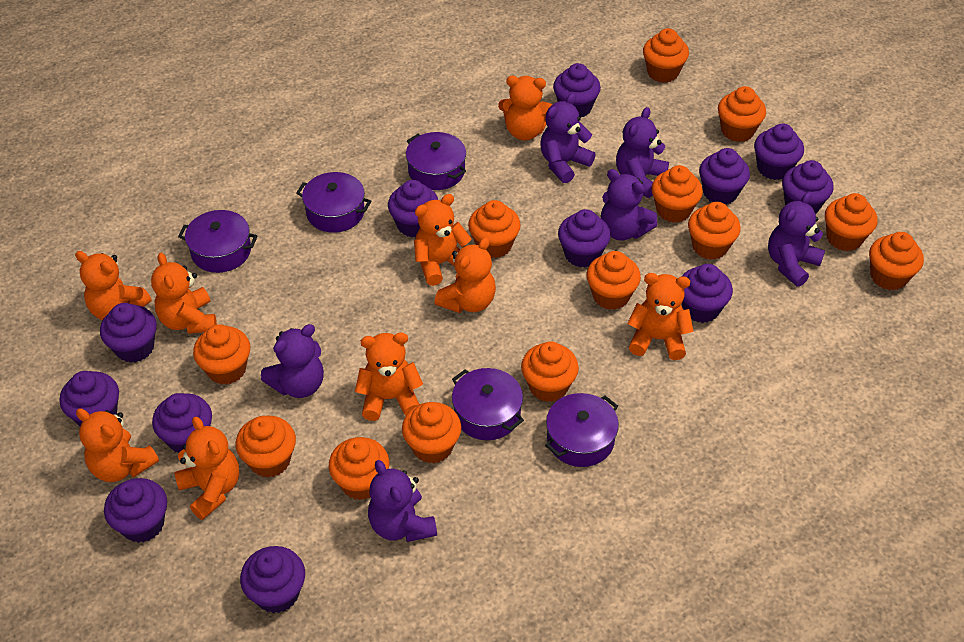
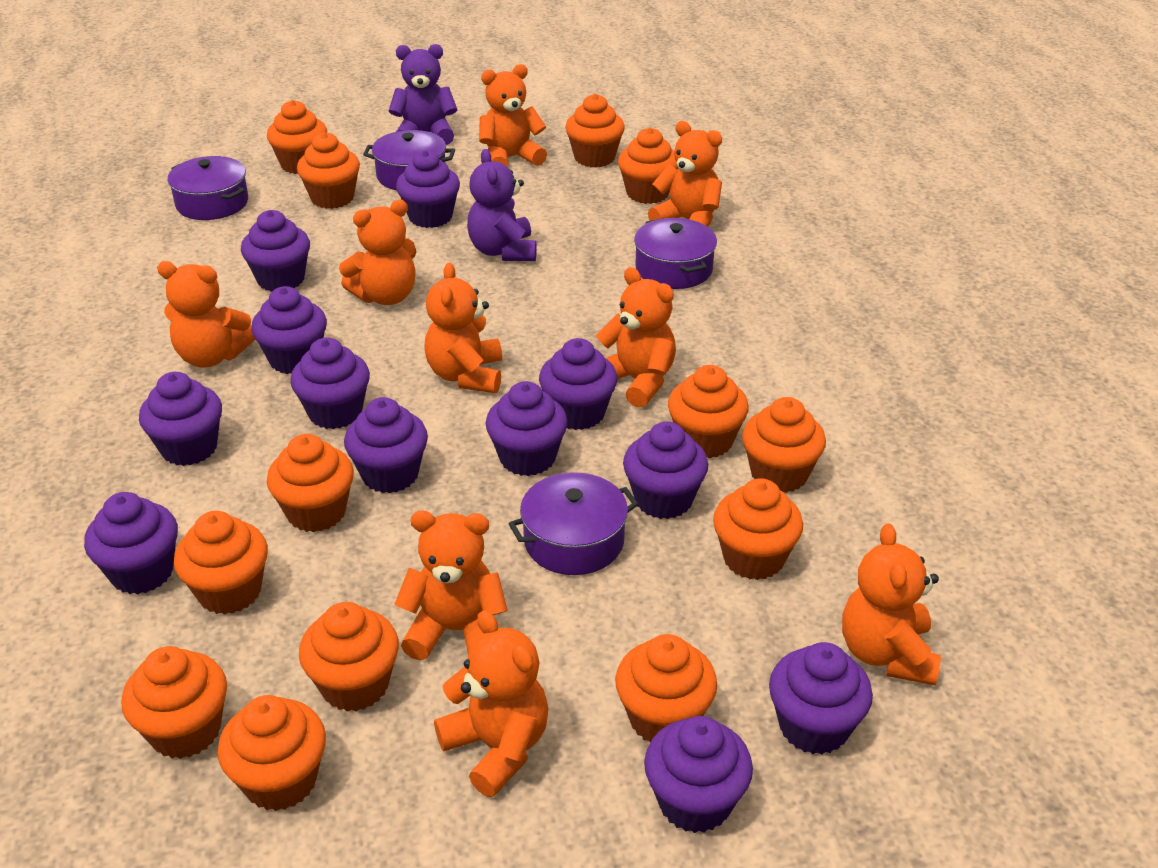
purple pot: 5 -> 4
purple teddy bear: 6 -> 2

